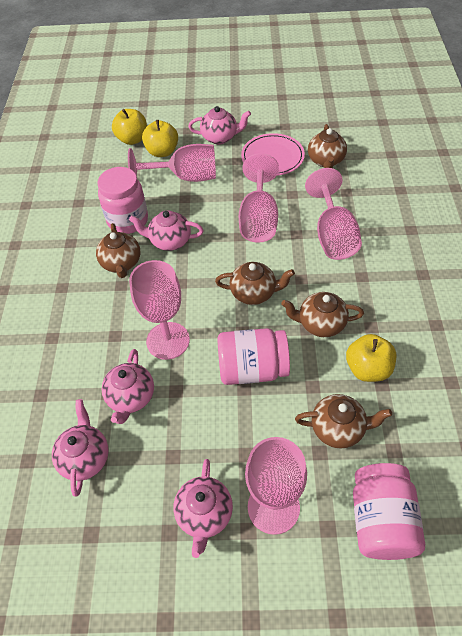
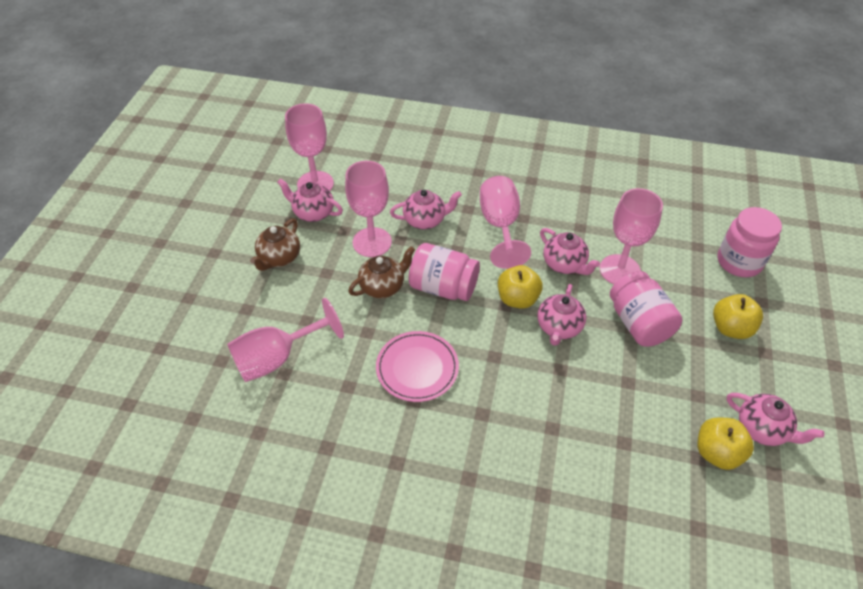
brown teapot: 5 -> 2

